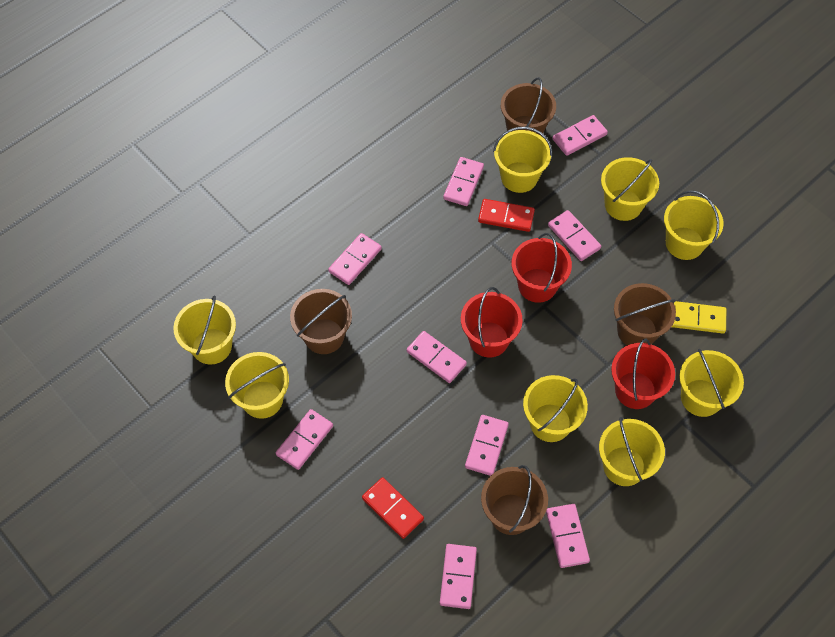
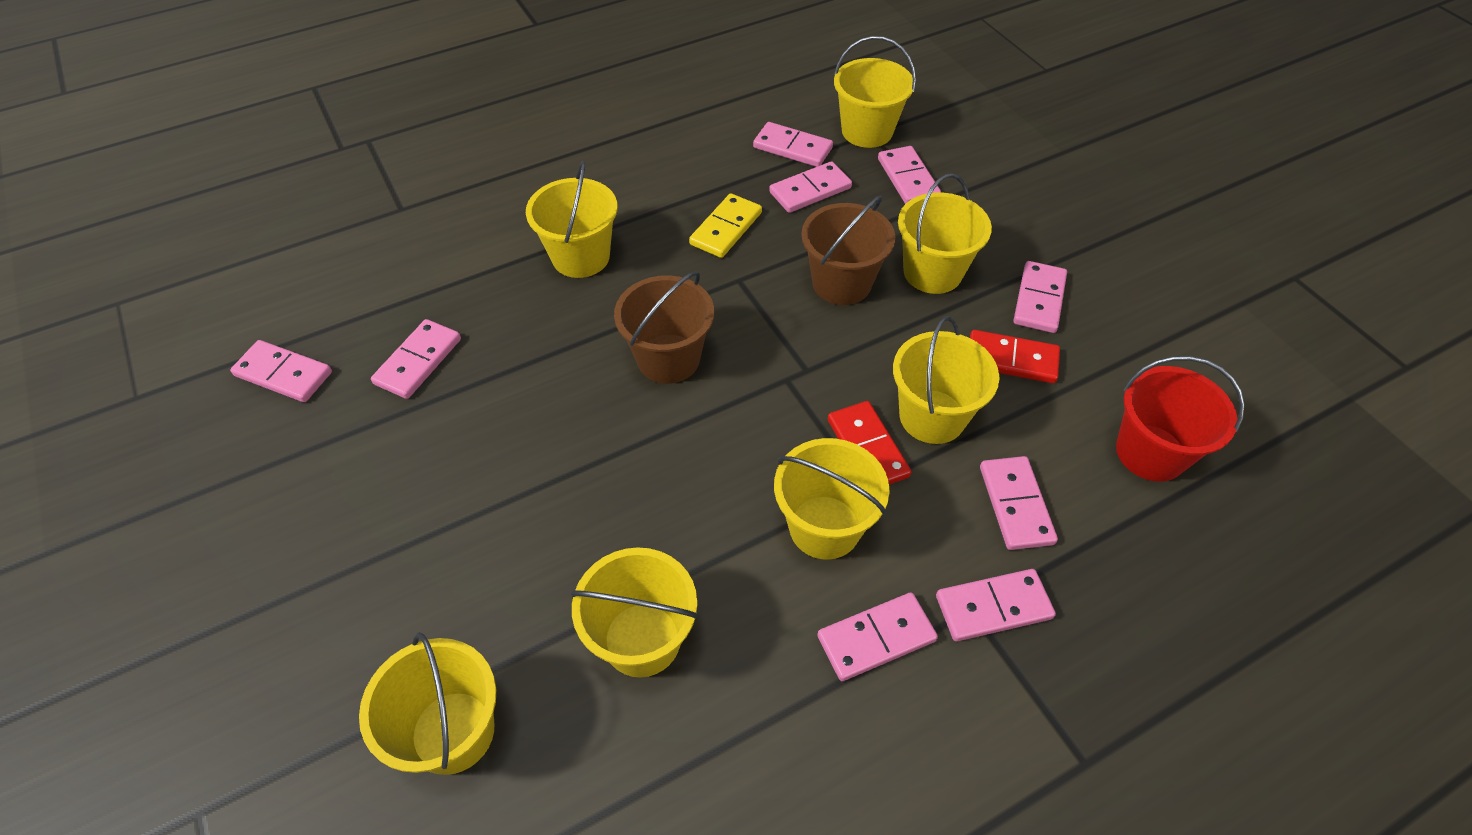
brown bucket: 4 -> 2
red bucket: 3 -> 1
yellow bucket: 8 -> 7

